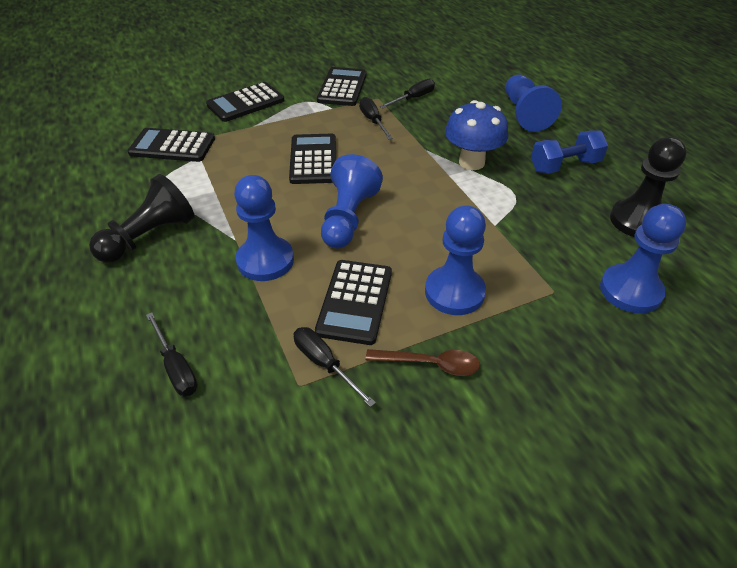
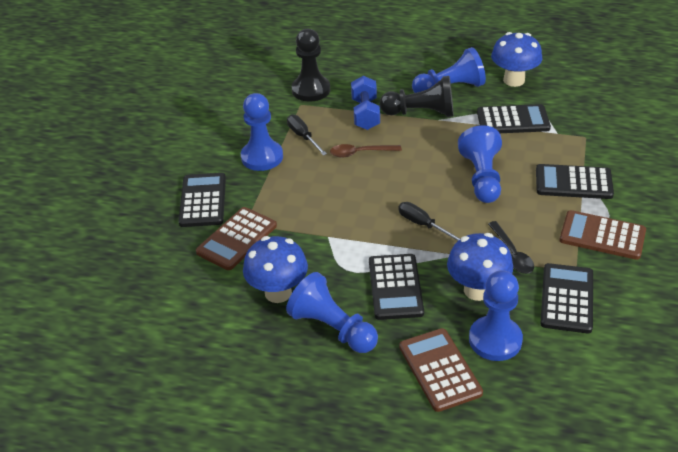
black screwdriver: 4 -> 2
black spoon: 0 -> 1
blue mushroom: 1 -> 3
brown calculator: 0 -> 3

